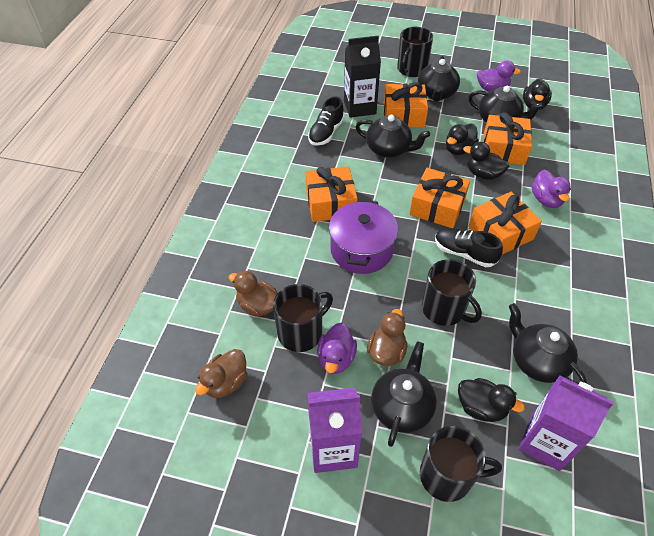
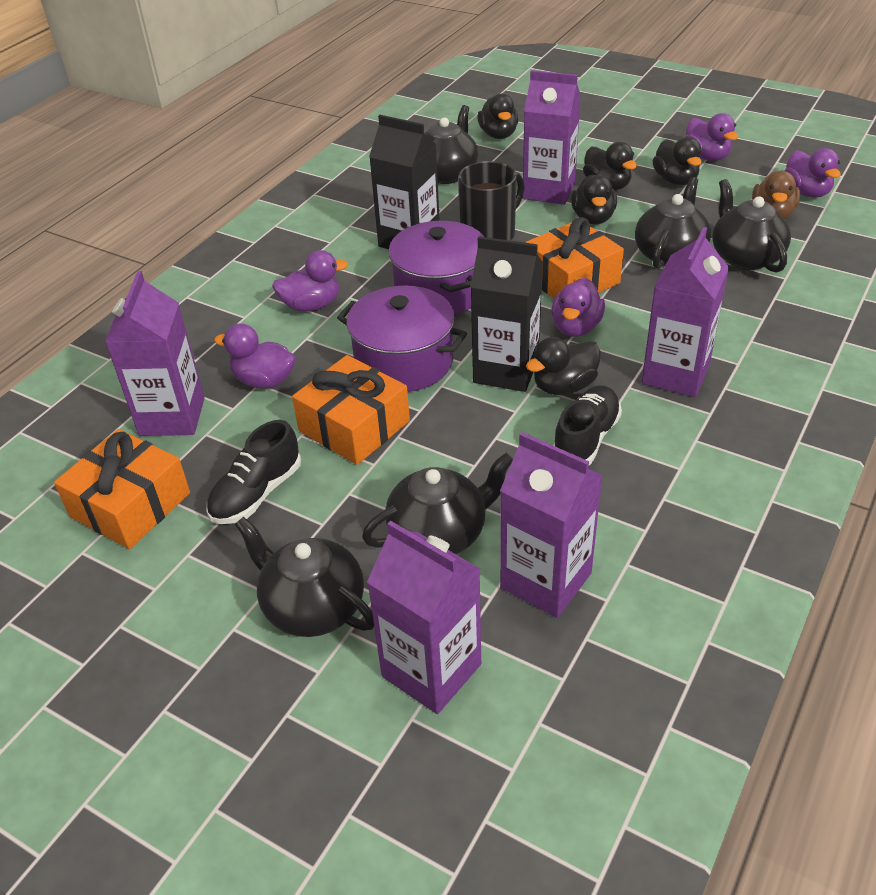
black carton: 1 -> 2
black duck: 4 -> 5
black mug: 4 -> 1
brown duck: 3 -> 1
orange gift: 5 -> 3
purple carton: 2 -> 5
purple duck: 3 -> 5
purple pot: 1 -> 2

